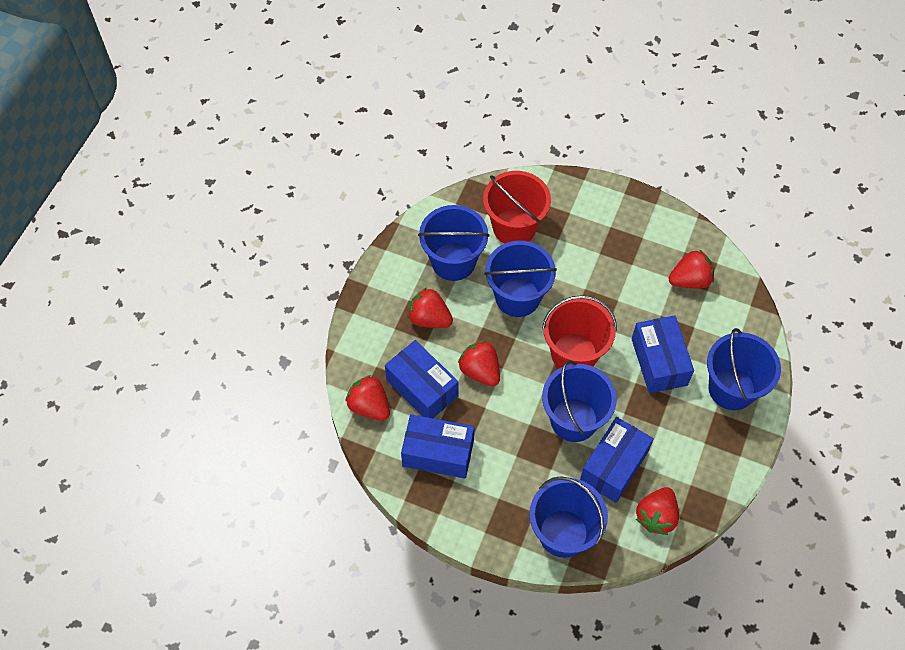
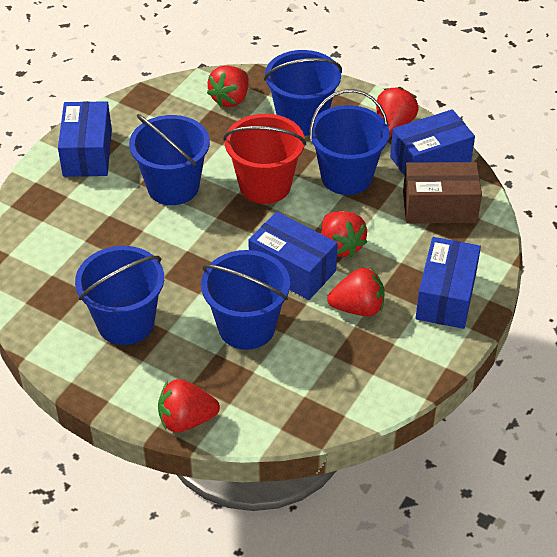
brown box: 0 -> 1
red bucket: 2 -> 1

